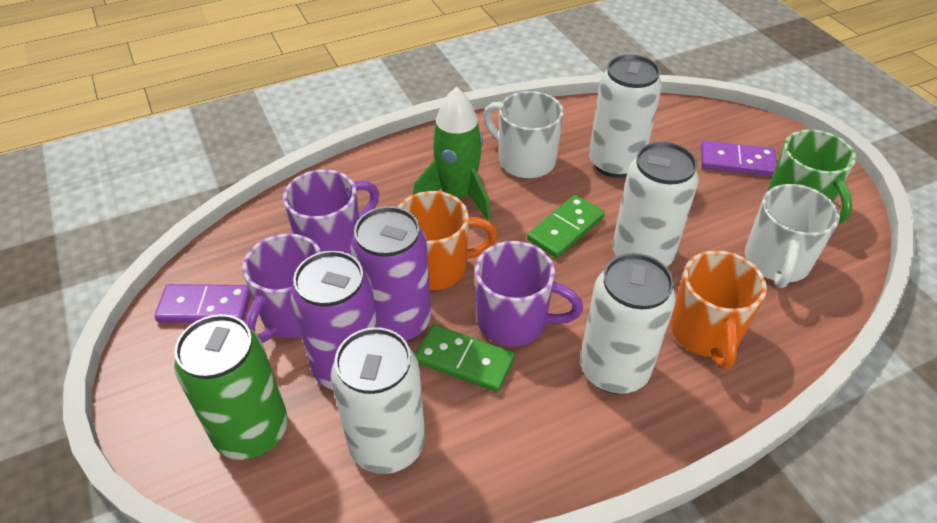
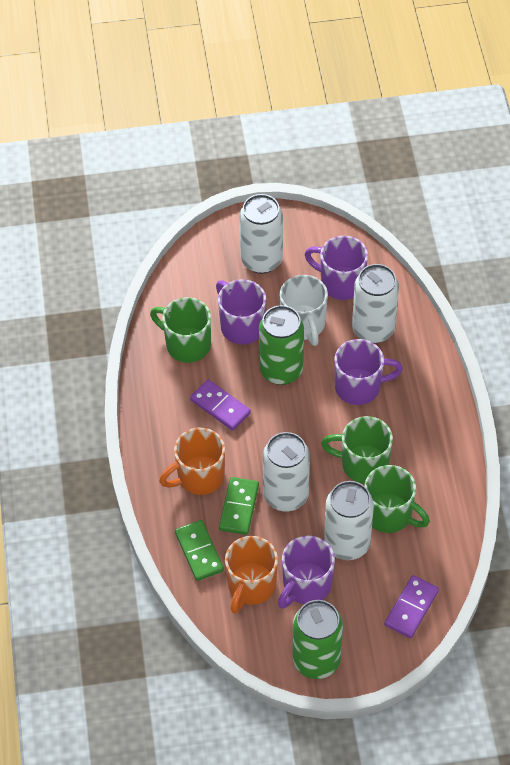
green can: 1 -> 2
green mug: 1 -> 3
green rocket: 1 -> 0
purple can: 2 -> 0
purple mug: 3 -> 4
white mug: 2 -> 1

